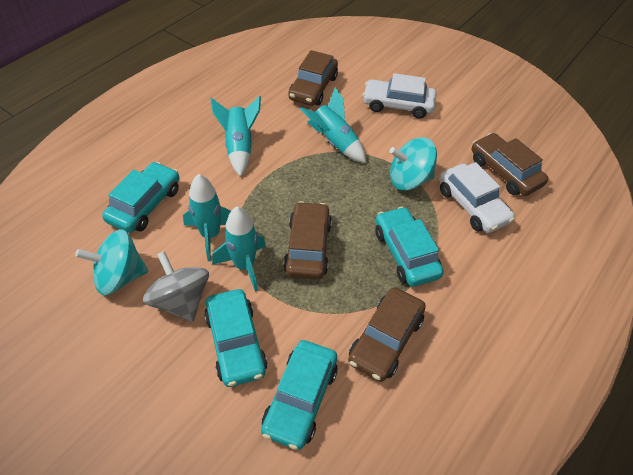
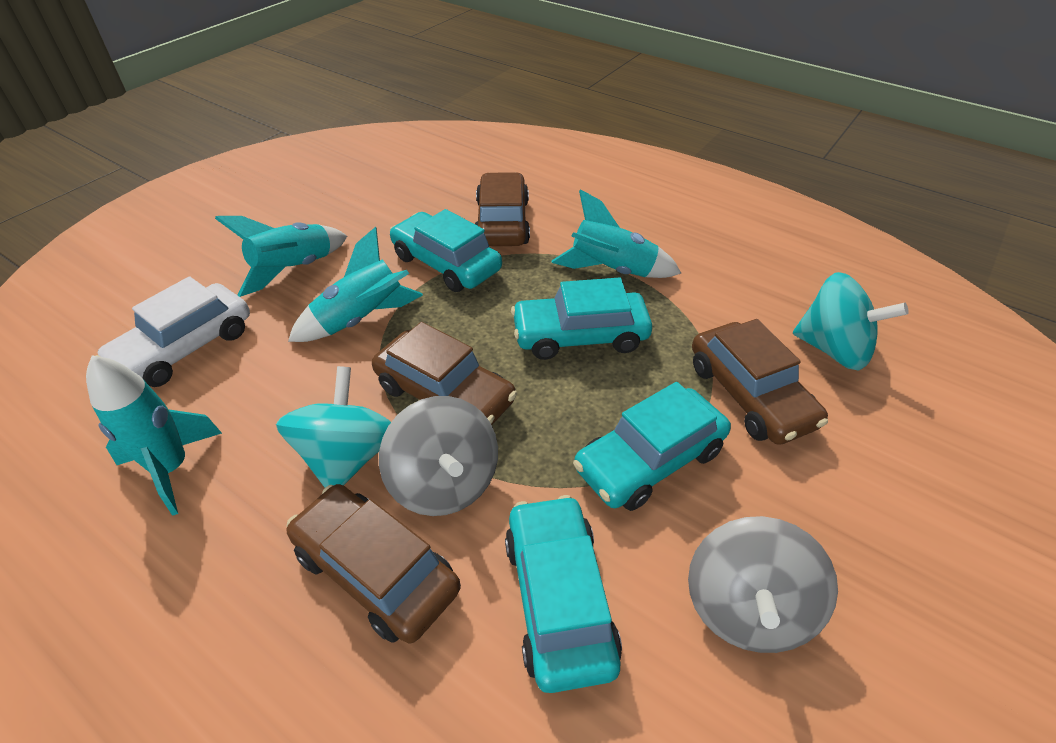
grey spinning top: 1 -> 2
white car: 2 -> 1

